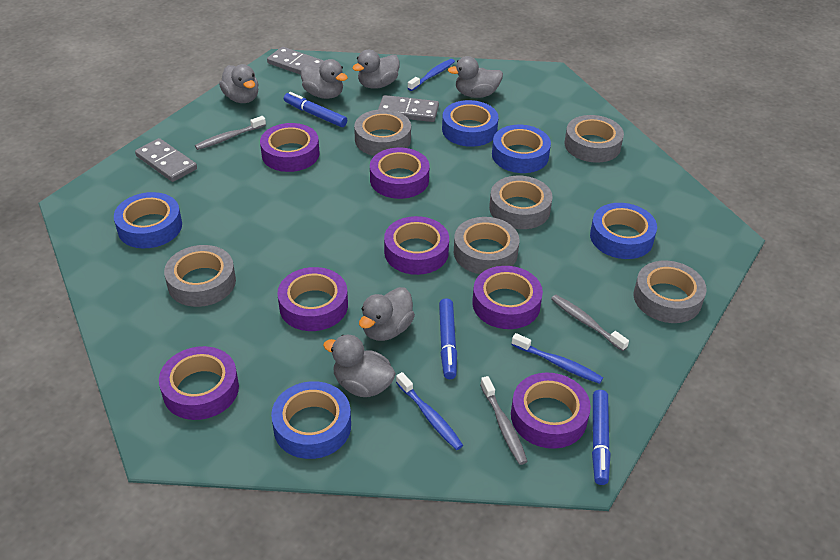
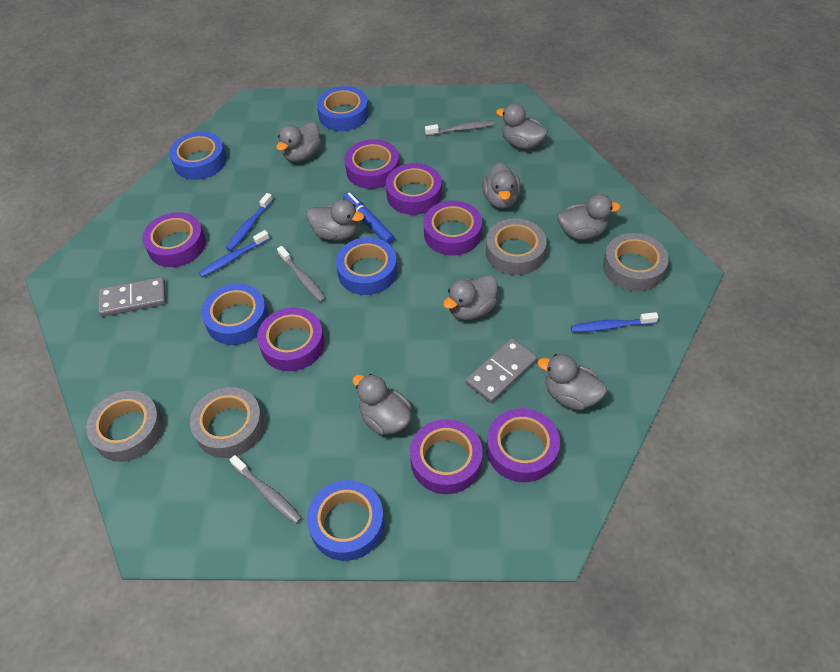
blue marker: 3 -> 1
grey domino: 3 -> 2
grey duck: 6 -> 8
grey tape: 6 -> 4

